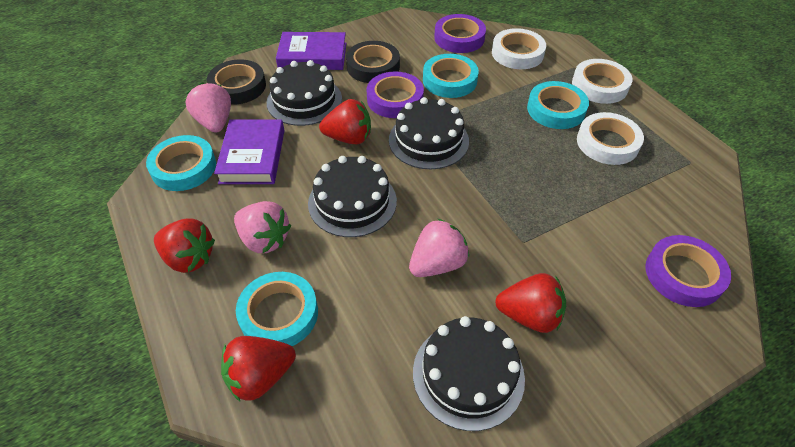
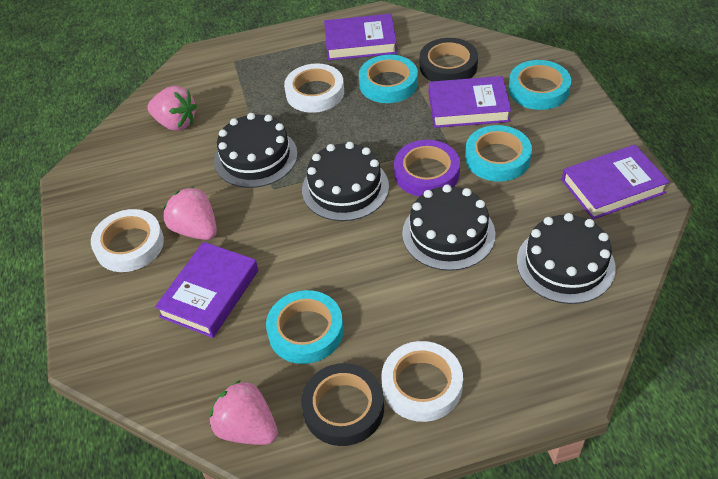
purple book: 2 -> 4
purple tape: 3 -> 1
red strawberry: 4 -> 0

